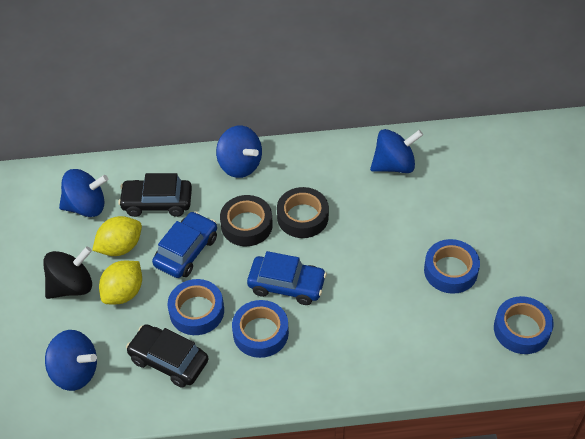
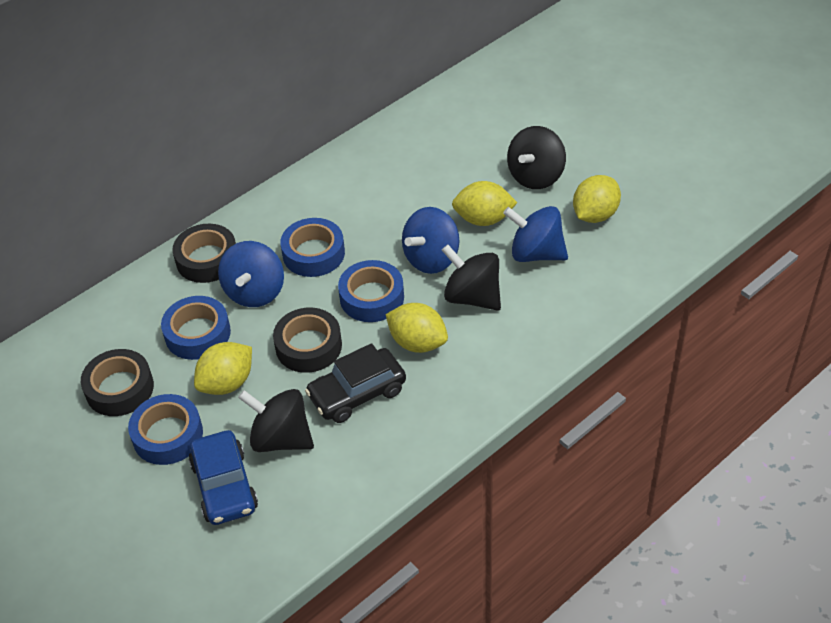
black car: 2 -> 1
black spinning top: 1 -> 3
black tape: 2 -> 3
blue car: 2 -> 1
blue spinning top: 4 -> 3
yellow lemon: 2 -> 4

